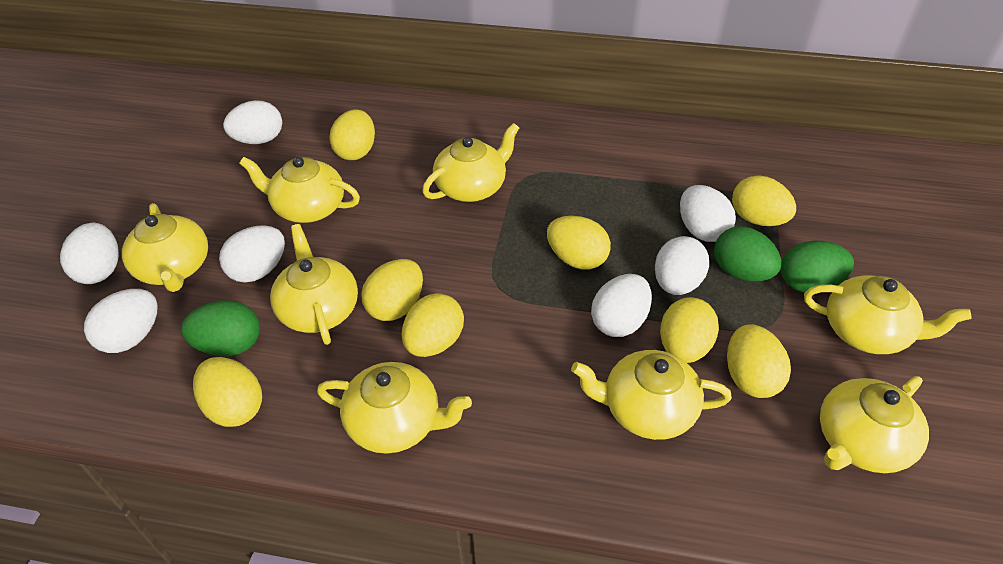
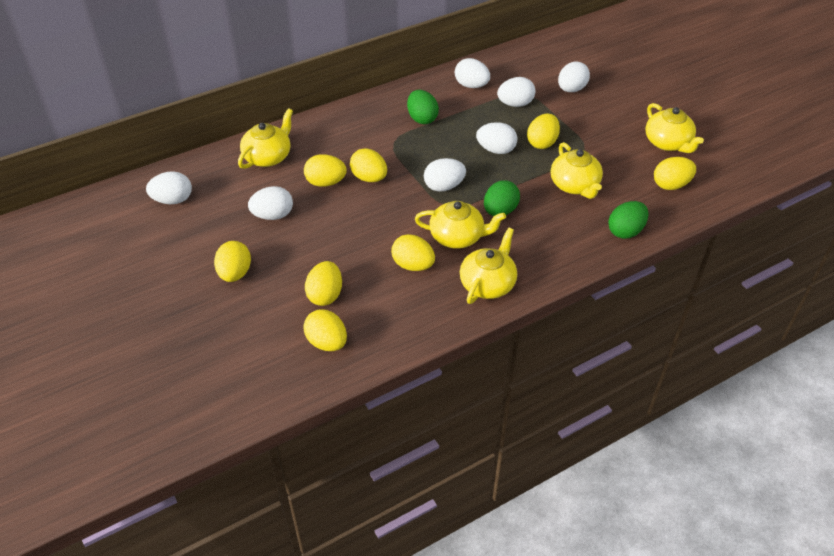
yellow teapot: 8 -> 5

